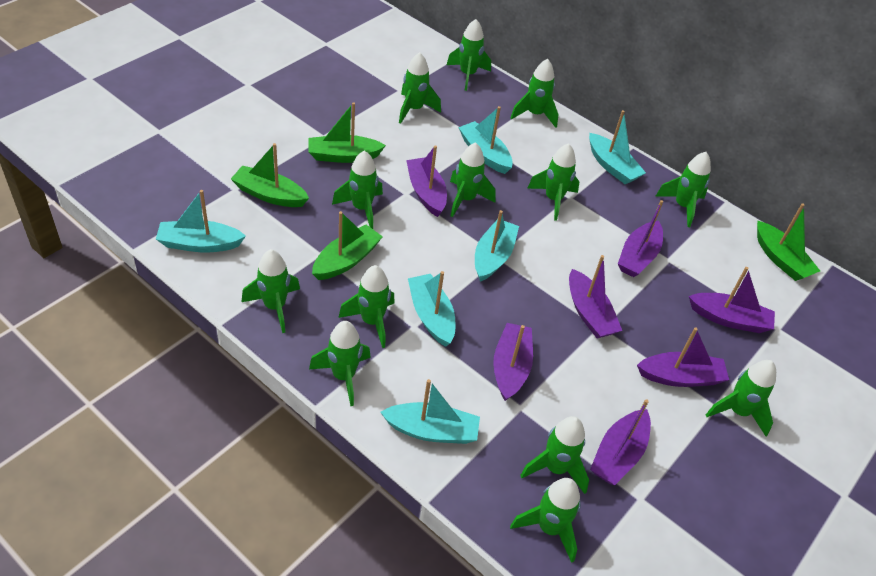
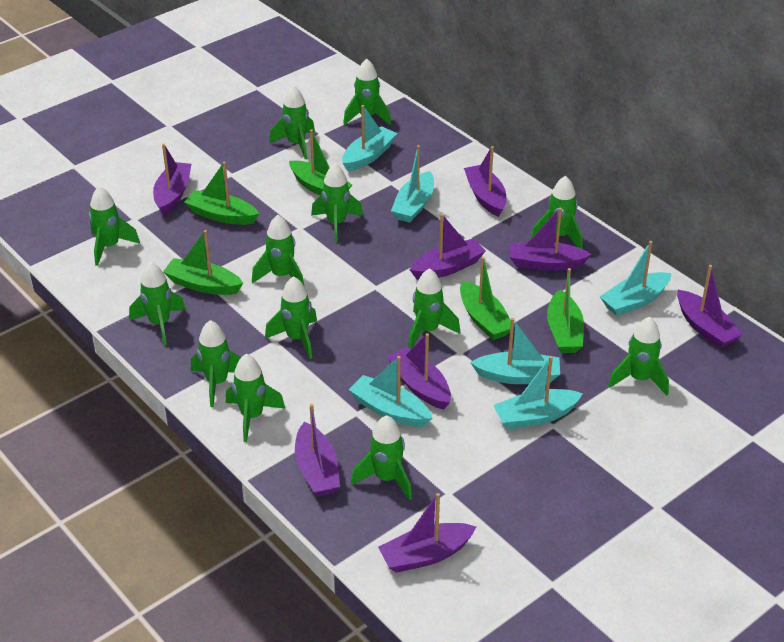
green boat: 4 -> 5
purple boat: 7 -> 8

